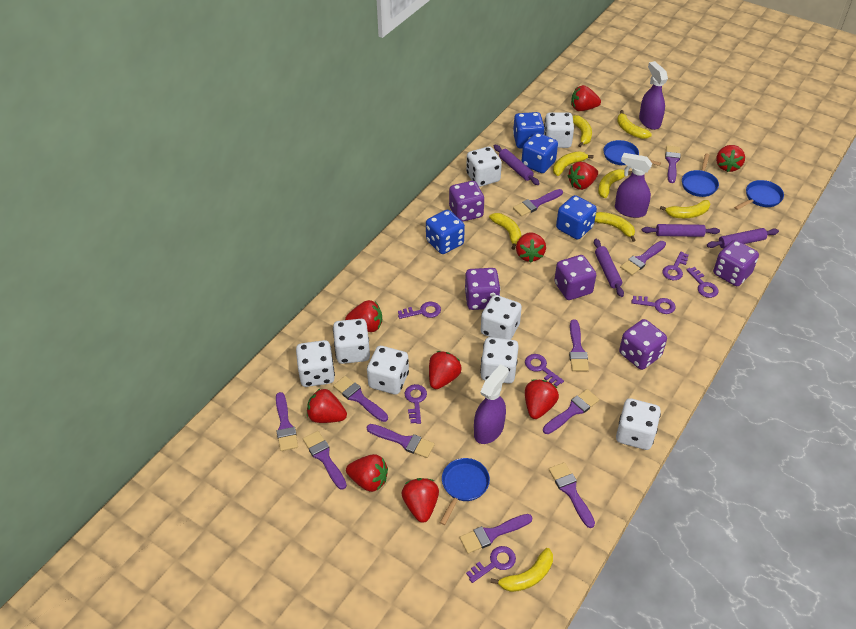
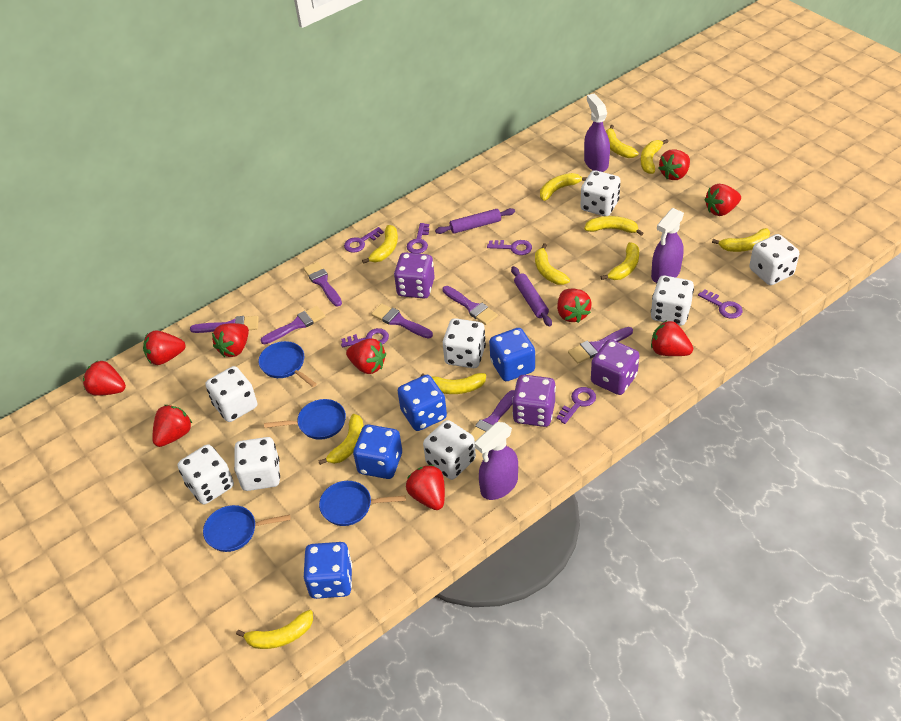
purple brush: 11 -> 7
purple dice: 5 -> 3
purple key: 7 -> 6
purple rolling pin: 4 -> 2
yellow banana: 8 -> 11

